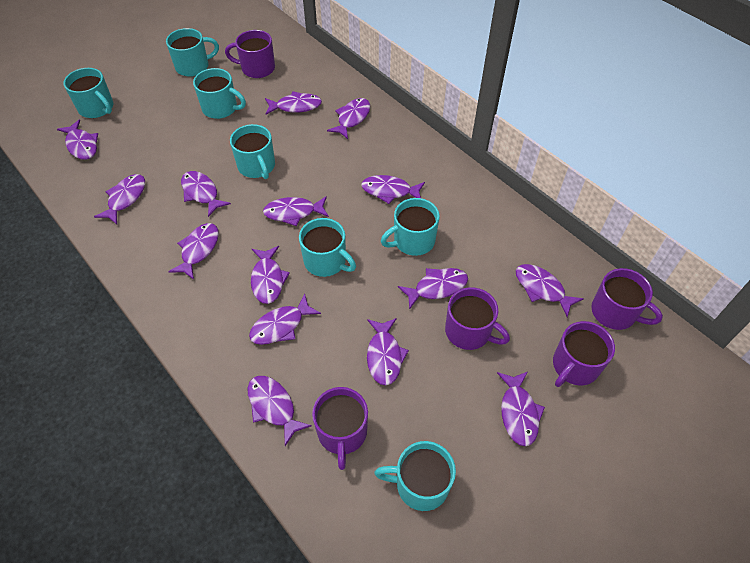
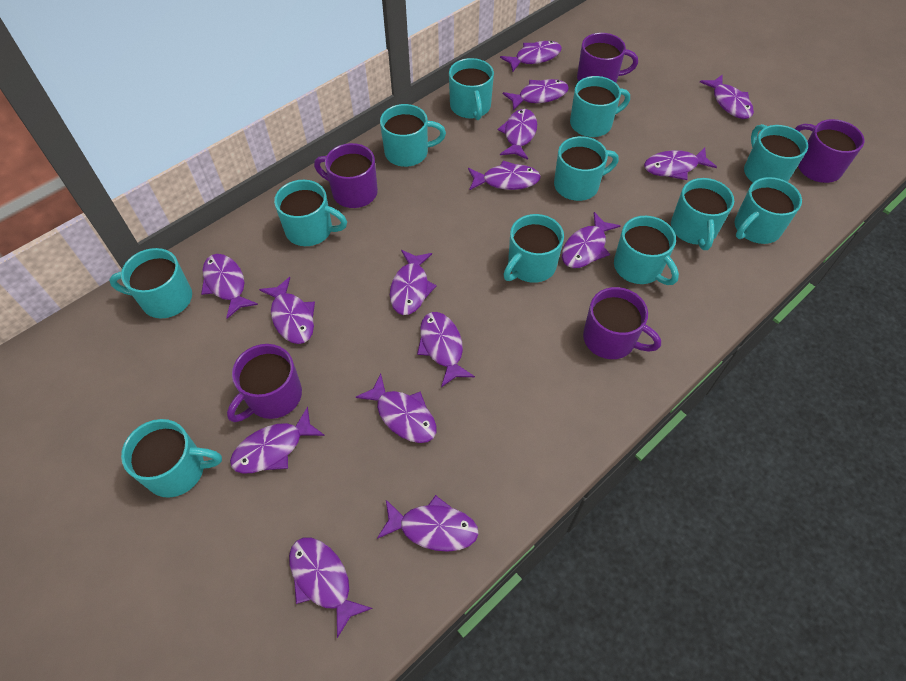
turquoise mug: 7 -> 12

